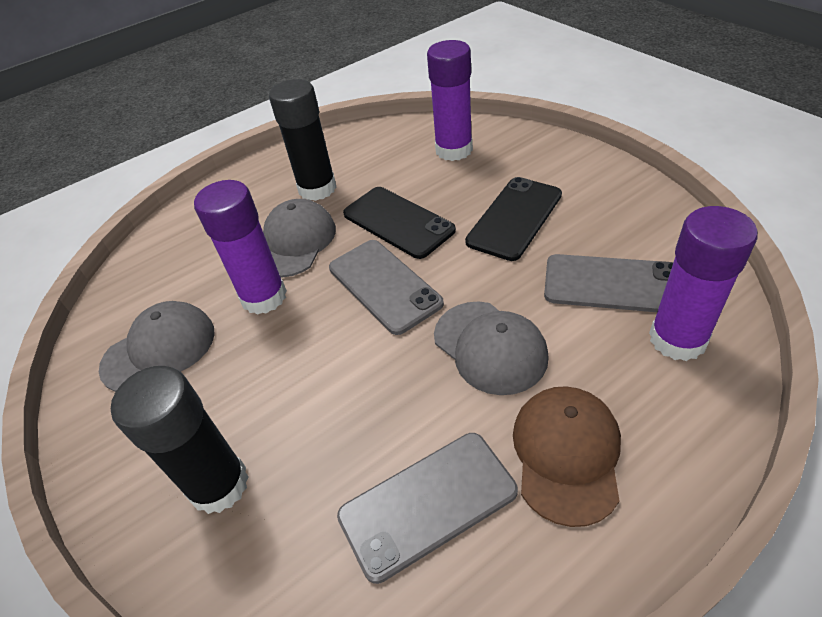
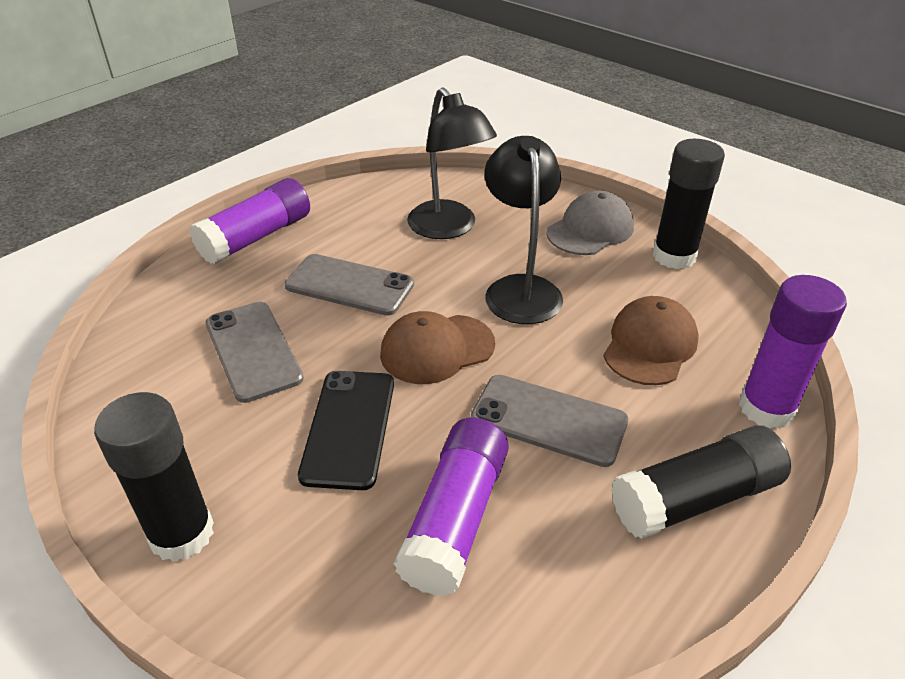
black glue stick: 2 -> 3
black lamp: 0 -> 2
black phone: 2 -> 1
brown cap: 1 -> 2
grey cap: 3 -> 1

